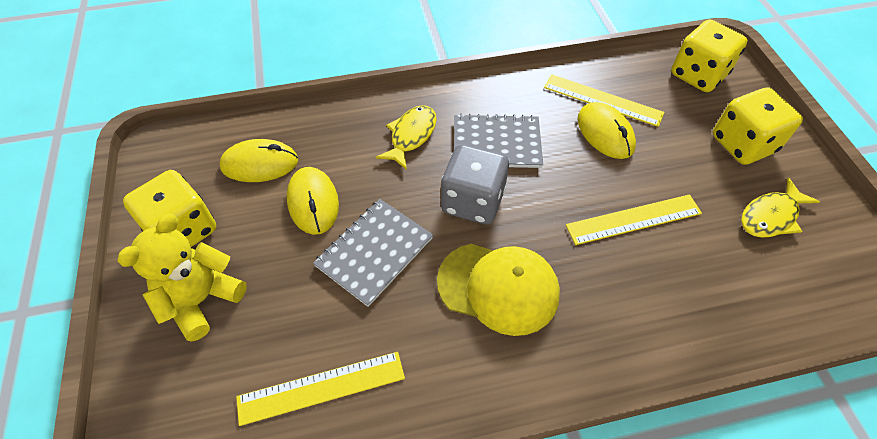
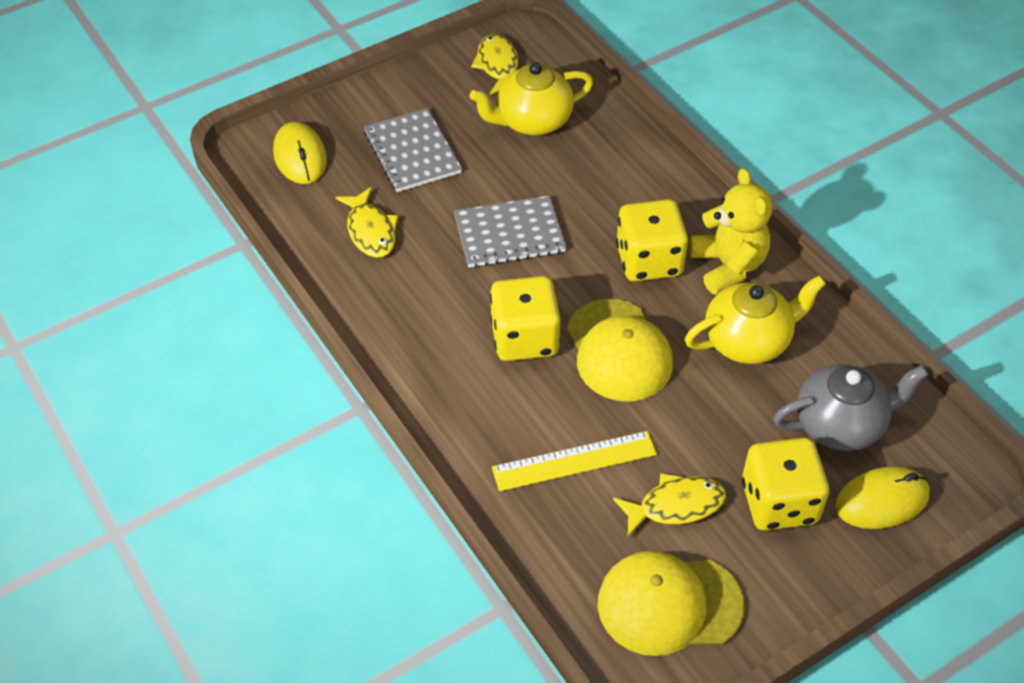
grey dice: 1 -> 0
grey teapot: 0 -> 1
yellow cap: 1 -> 2
yellow fish: 2 -> 3
yellow mouse: 3 -> 2
yellow ruler: 3 -> 1
yellow teapot: 0 -> 2

